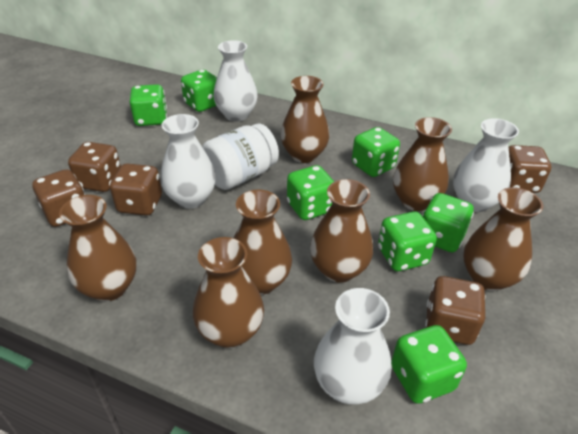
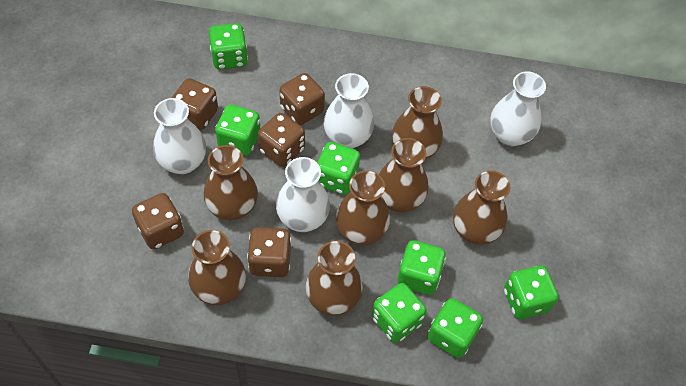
white jar: 1 -> 0

